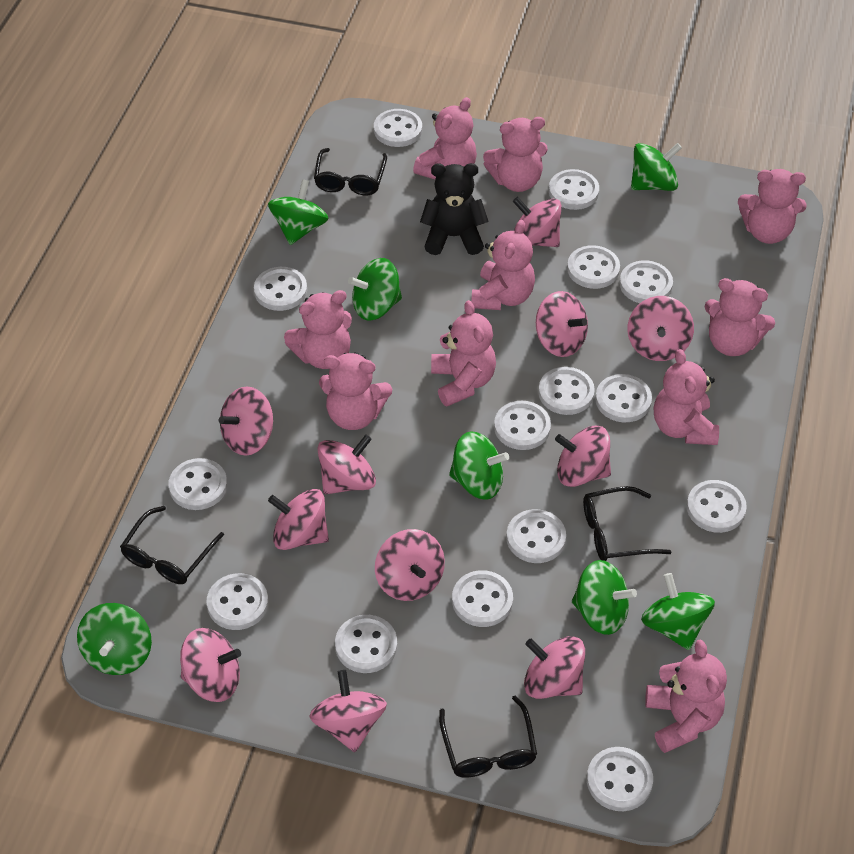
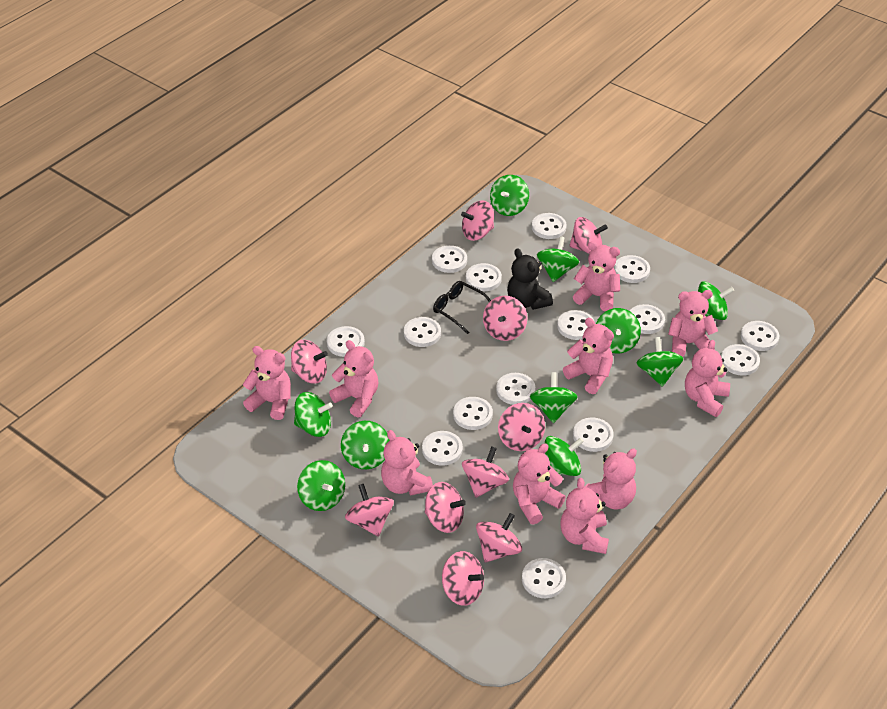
black glasses: 4 -> 1
green spinning top: 7 -> 10
pink spinning top: 11 -> 10

